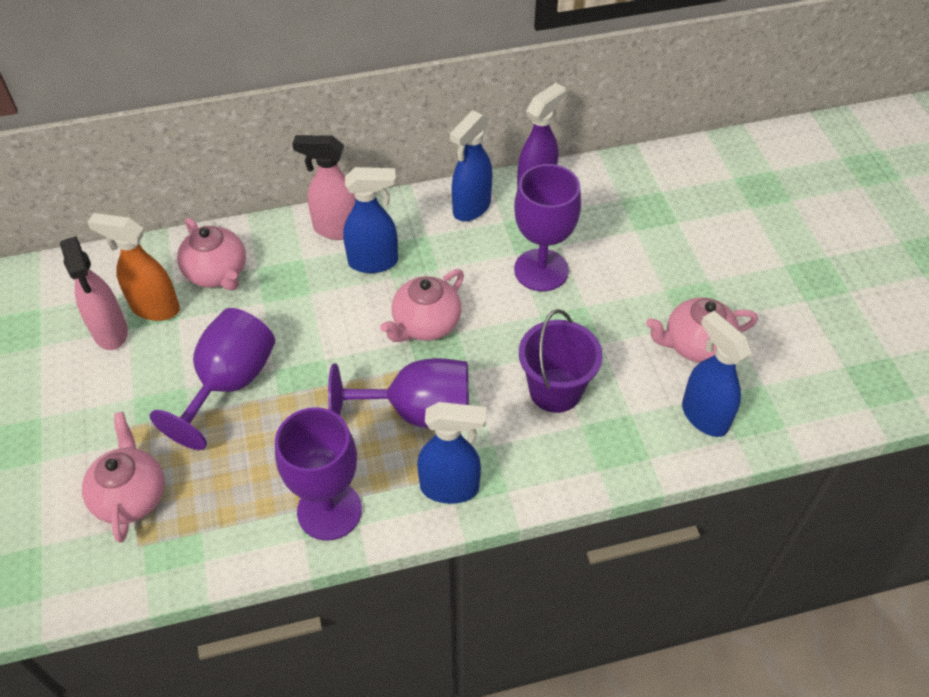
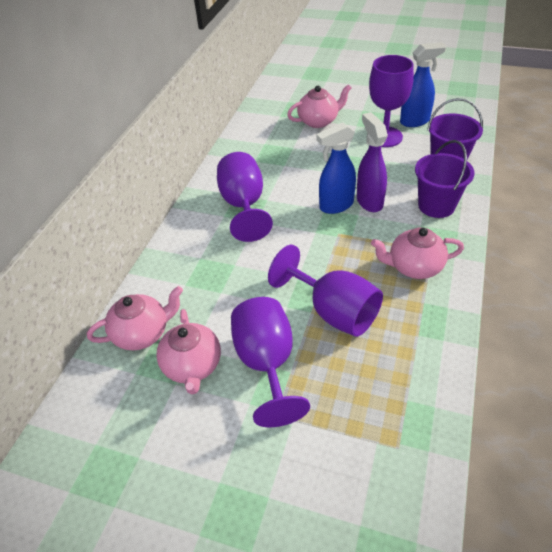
blue spray bottle: 4 -> 2
orange spray bottle: 1 -> 0
pink spray bottle: 2 -> 0
purple bucket: 1 -> 2

